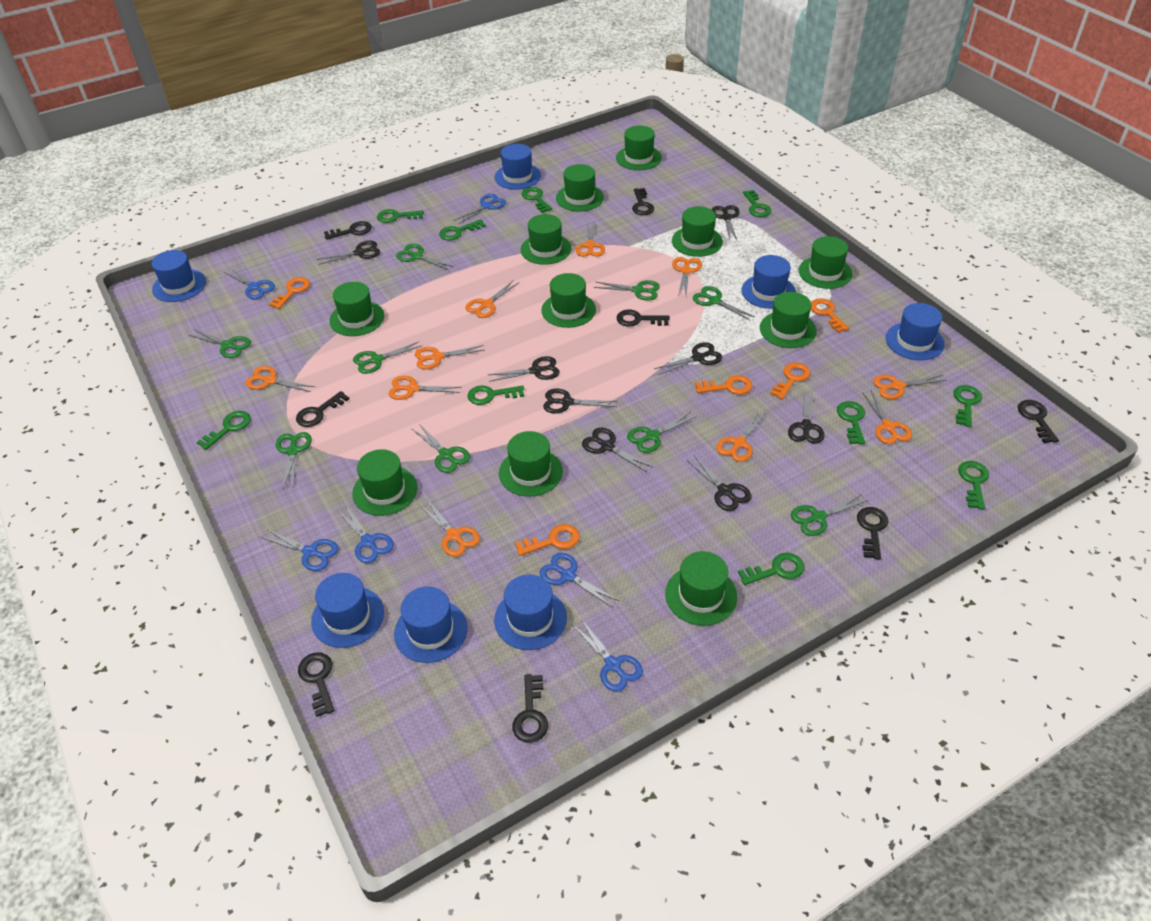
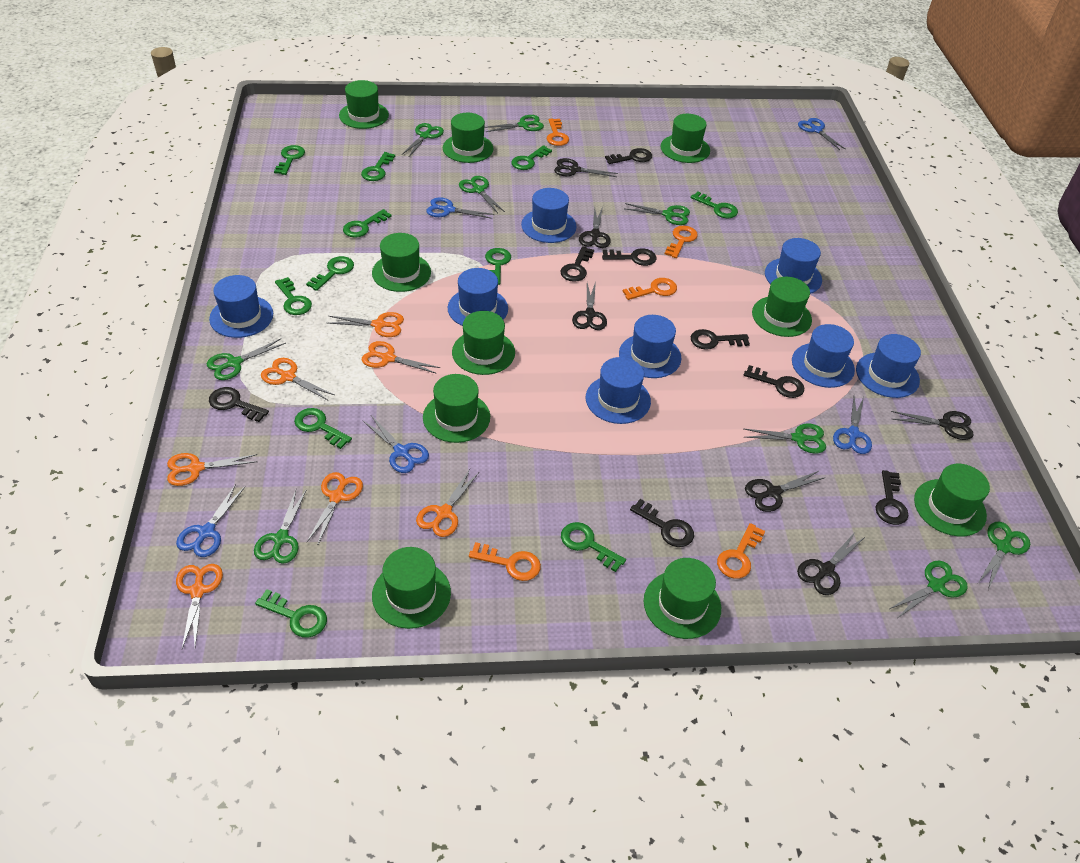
black scissors: 8 -> 6
blue hat: 7 -> 8
blue scissors: 6 -> 5
green hat: 11 -> 10
green key: 10 -> 11
orange scissors: 10 -> 7

